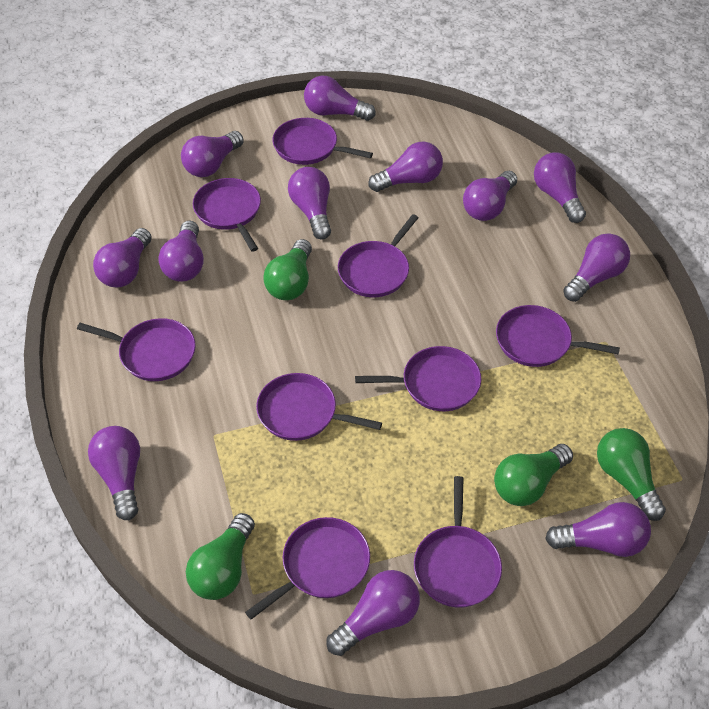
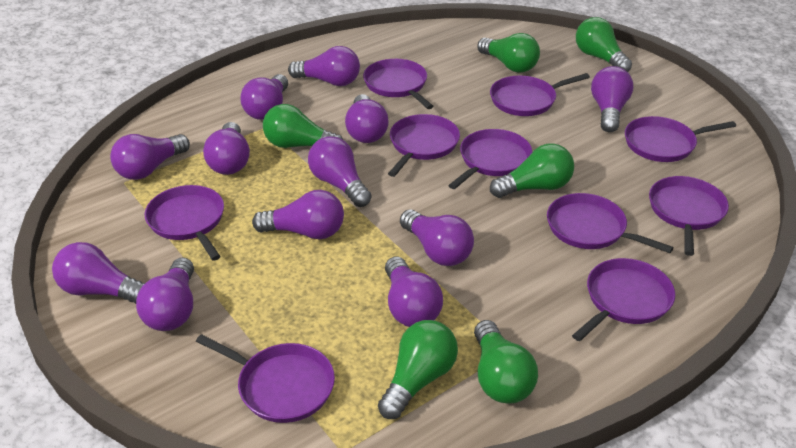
green light bulb: 4 -> 6
purple pan: 9 -> 10

